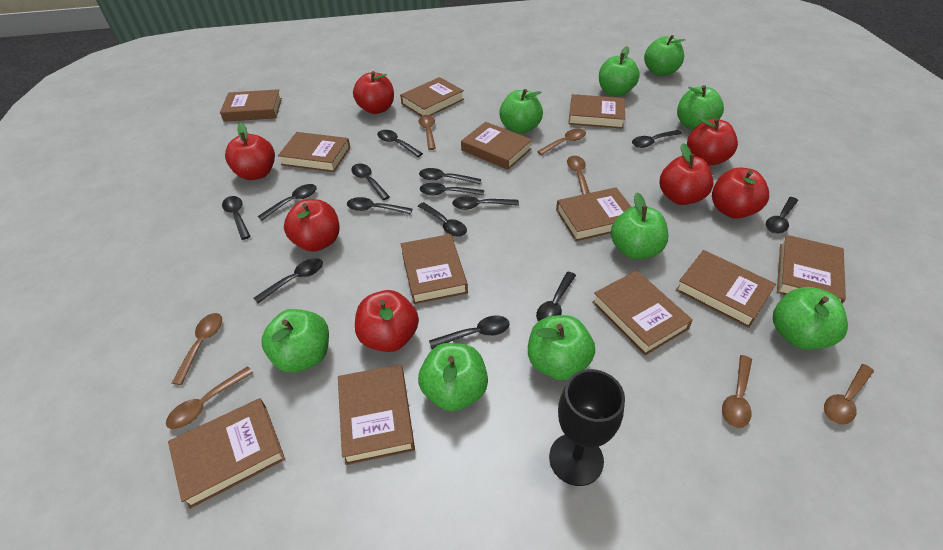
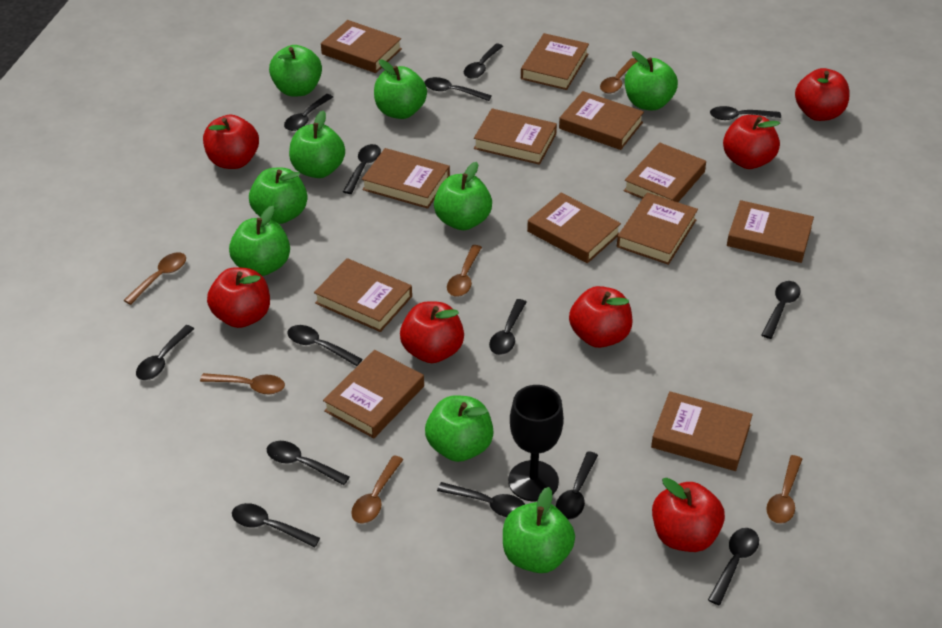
brown spoon: 7 -> 6

